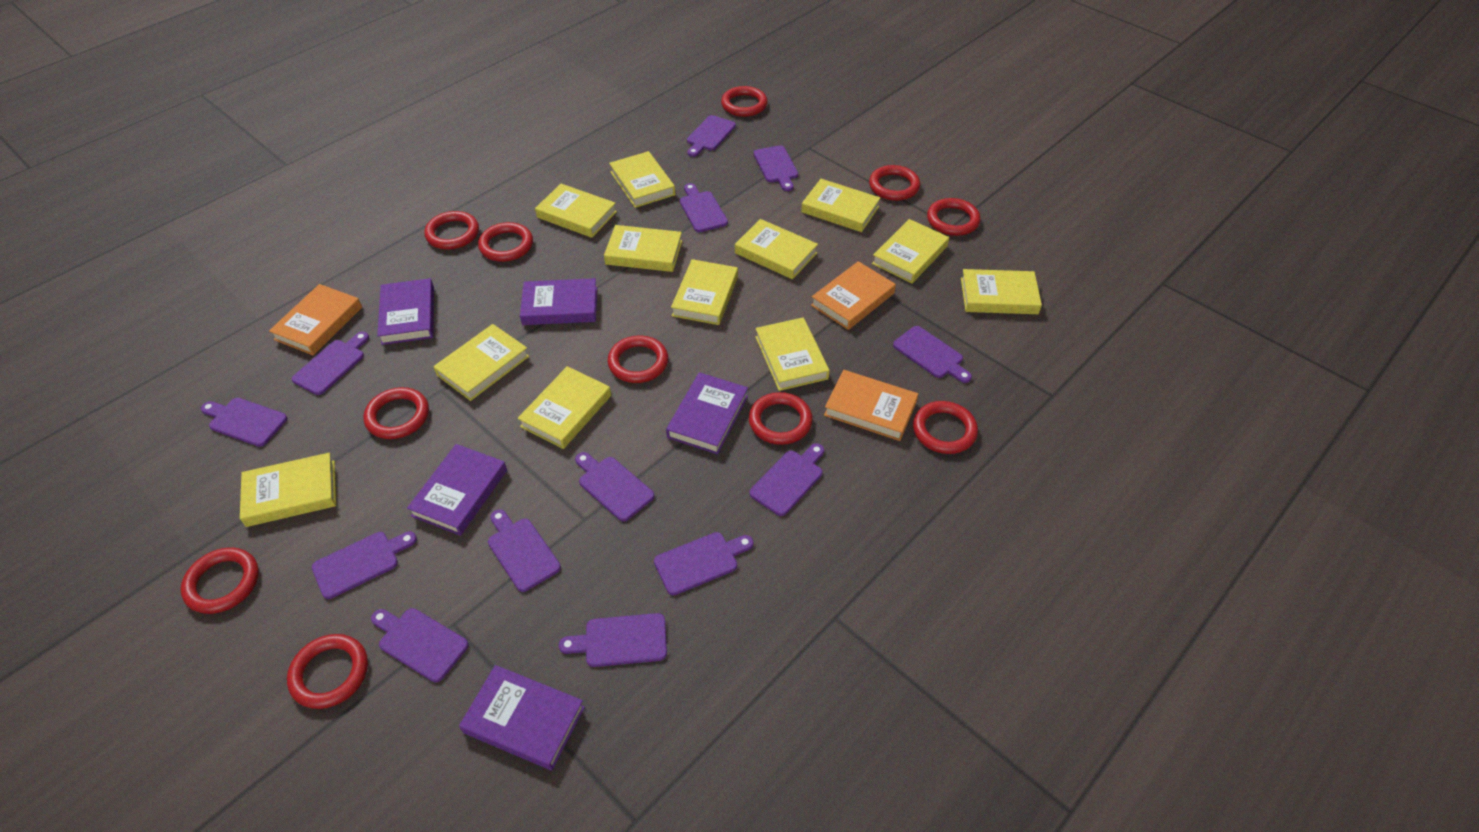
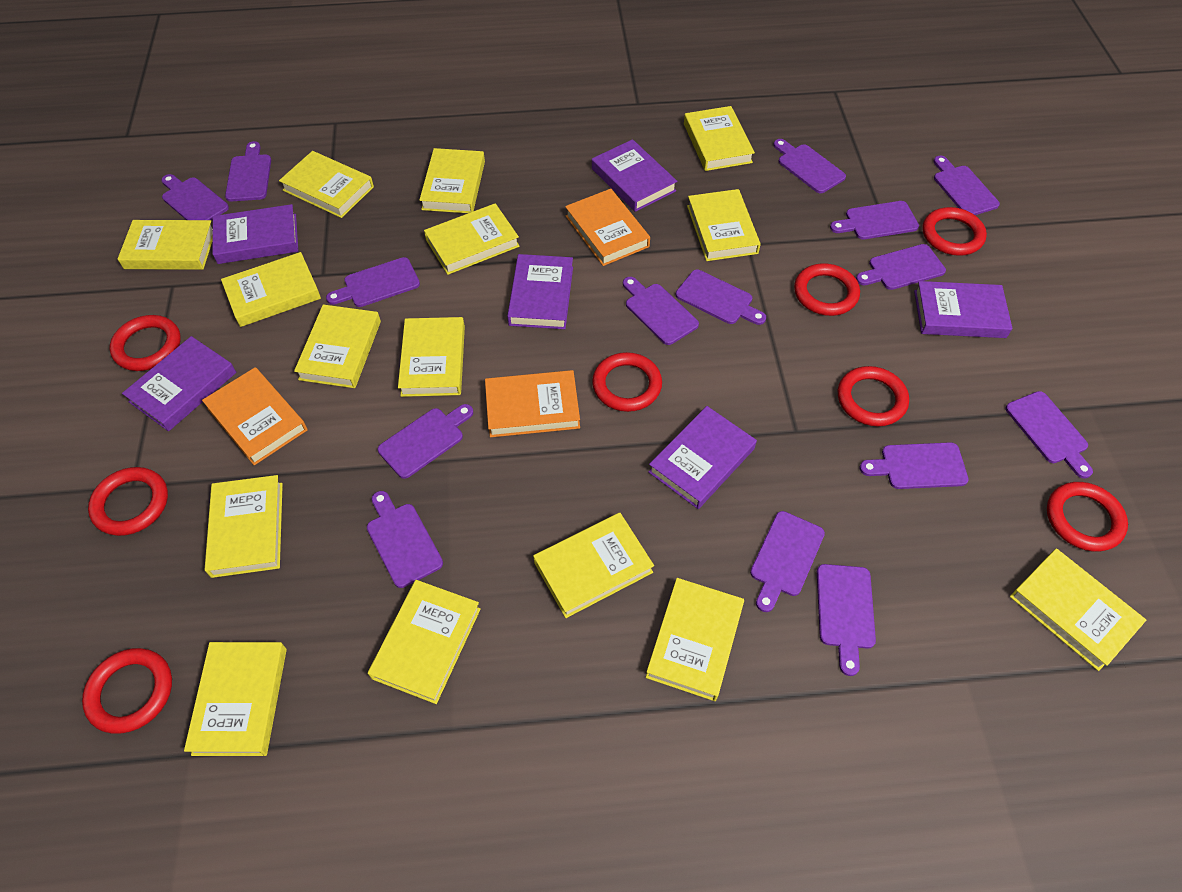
purple book: 5 -> 6
purple cutting board: 13 -> 15
red ring: 11 -> 8
yellow book: 12 -> 15

